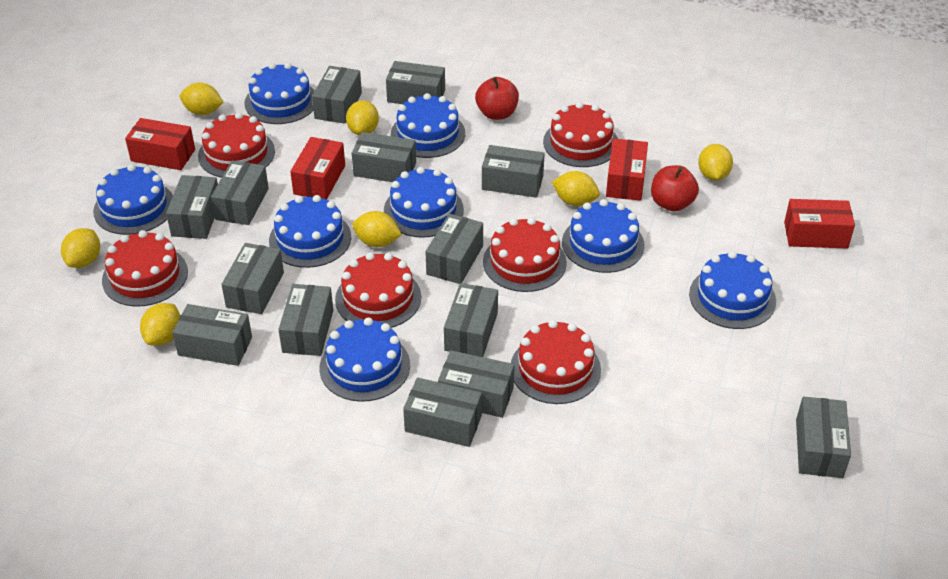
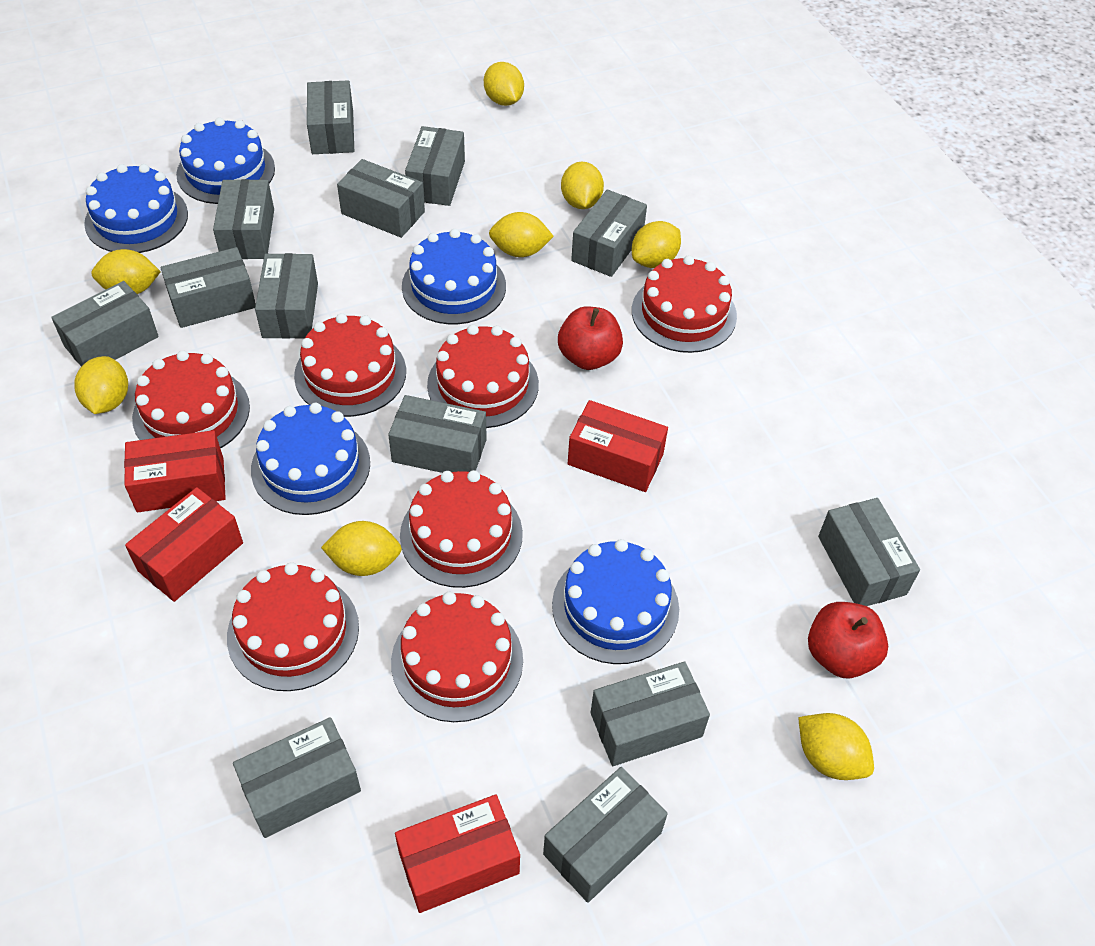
blue cake: 8 -> 5
grey box: 14 -> 13
red cake: 6 -> 7
yellow lemon: 7 -> 8

